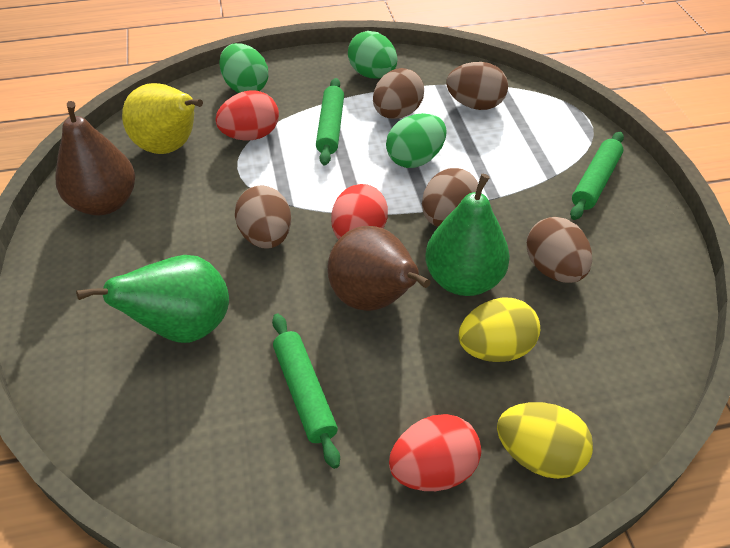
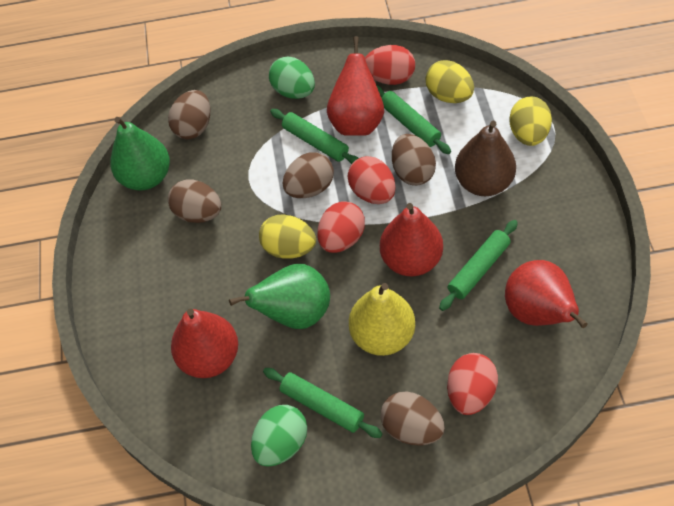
brown pear: 2 -> 1
green egg: 3 -> 2
green rolling pin: 3 -> 4
red egg: 3 -> 4
red pear: 0 -> 4
yellow egg: 2 -> 3

